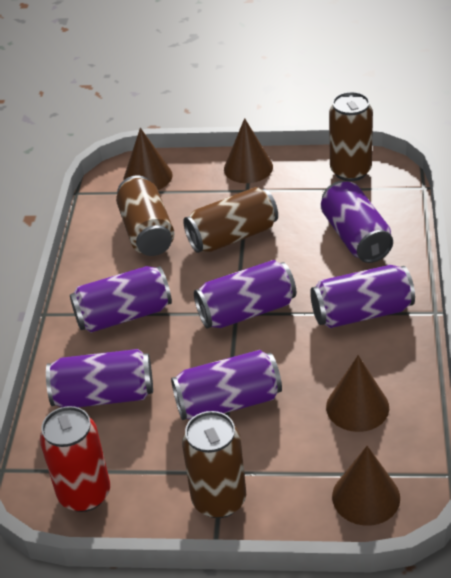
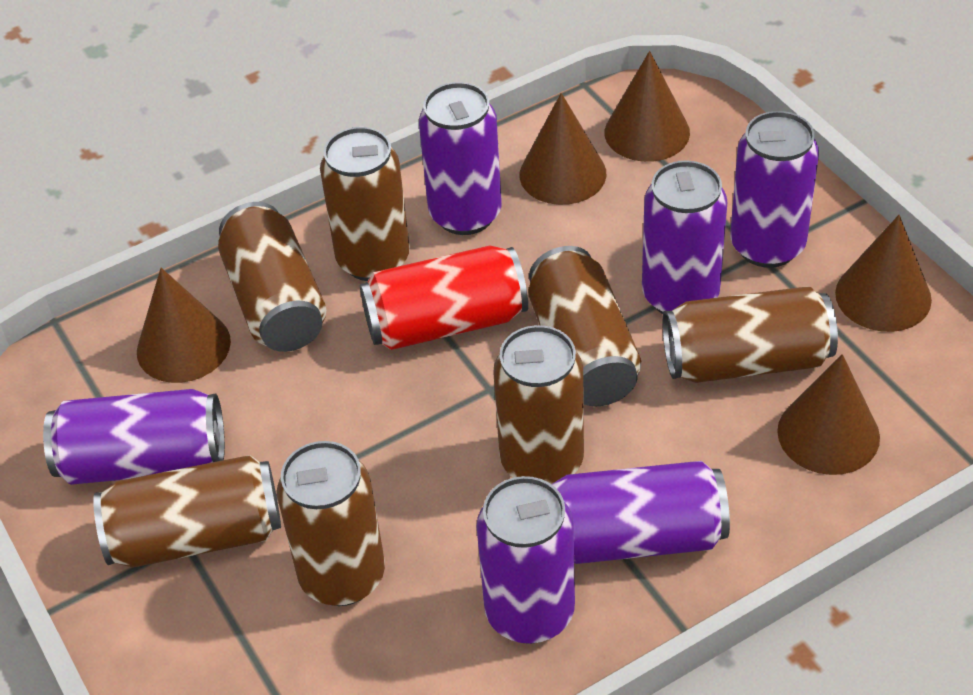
brown can: 4 -> 7
brown cone: 4 -> 5

